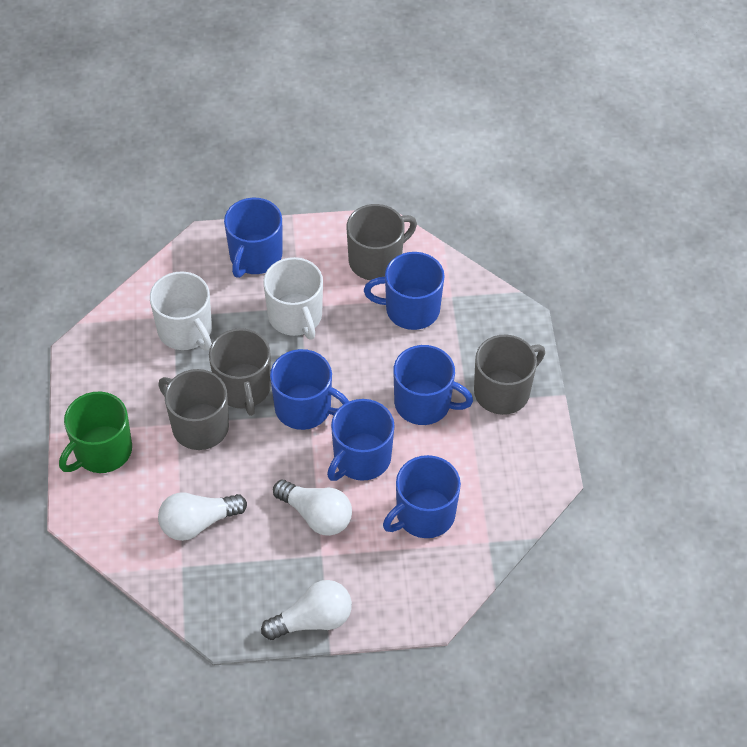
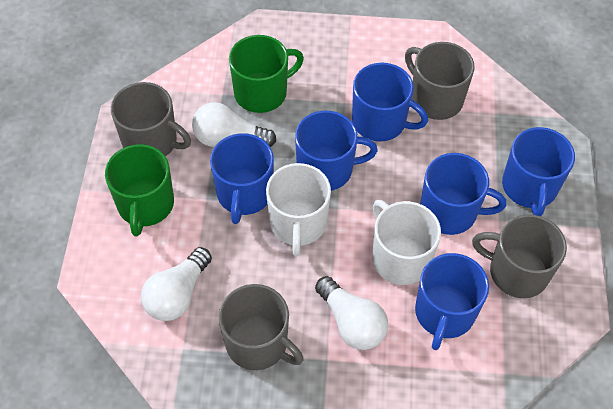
green mug: 1 -> 2

